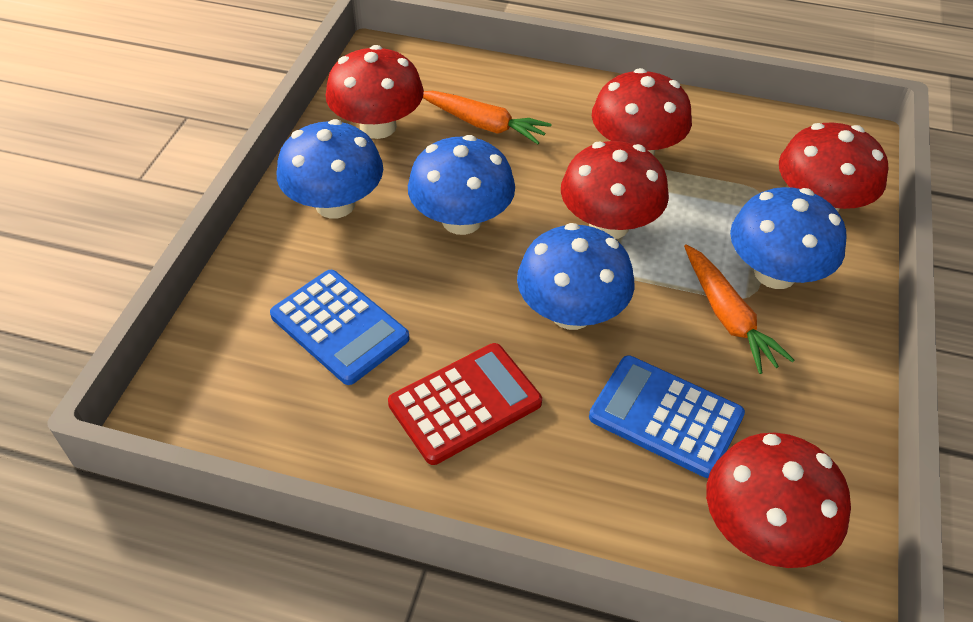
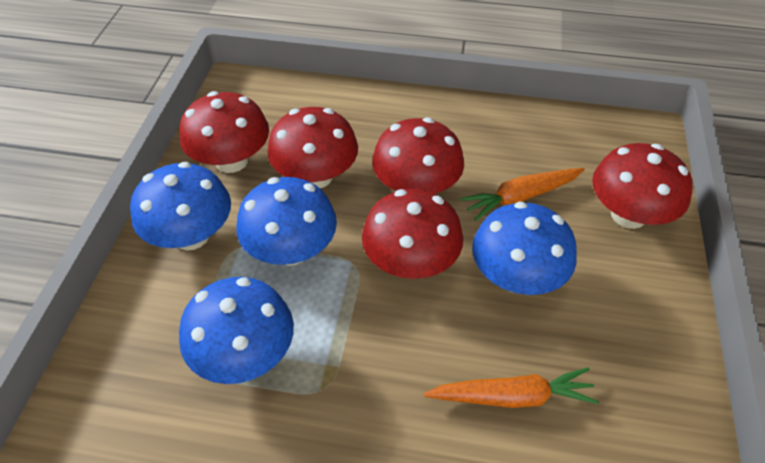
blue calculator: 2 -> 0
red calculator: 1 -> 0

